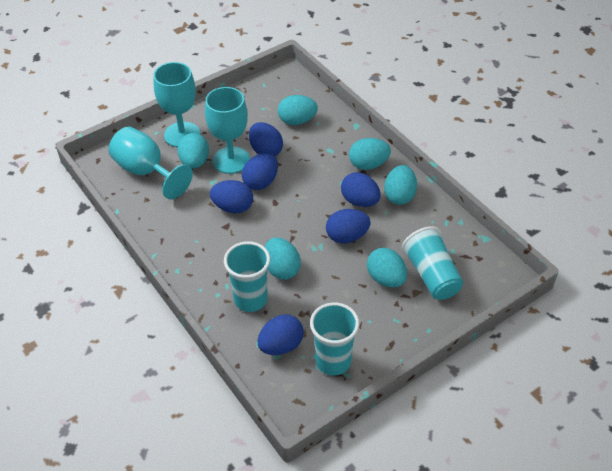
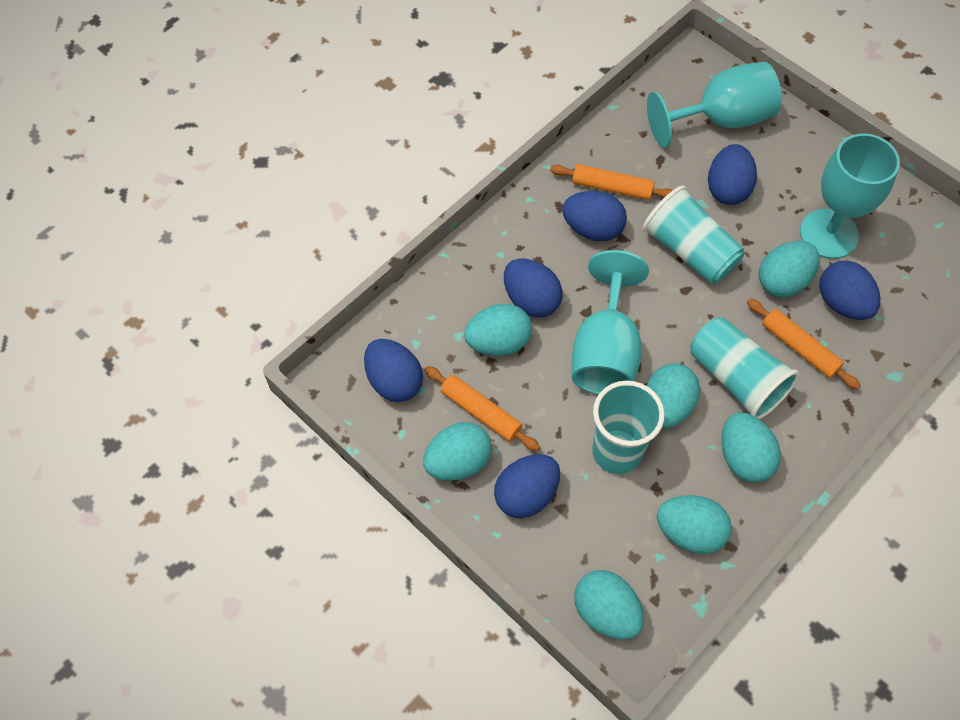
orange rolling pin: 0 -> 3
turquoise egg: 6 -> 7

